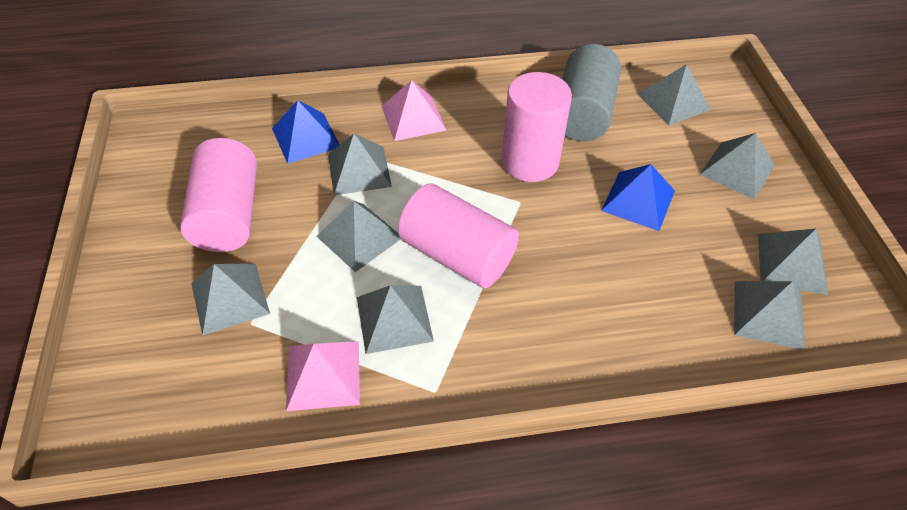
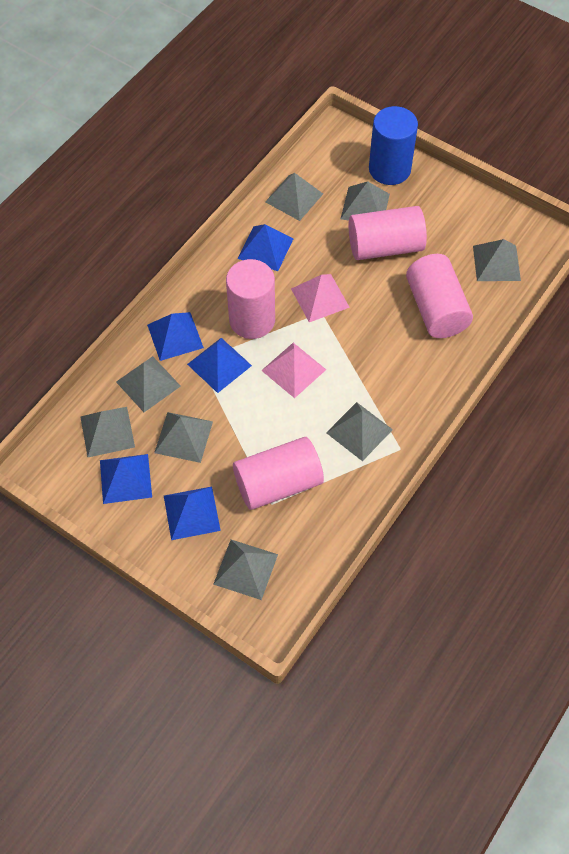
blue cylinder: 0 -> 1
blue pyramid: 2 -> 5
grey cylinder: 1 -> 0
pink cylinder: 3 -> 4

